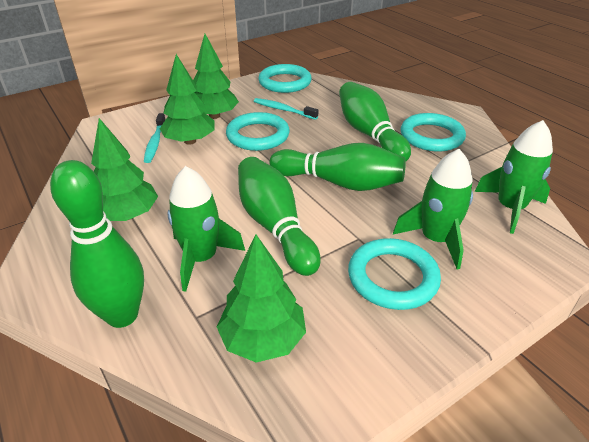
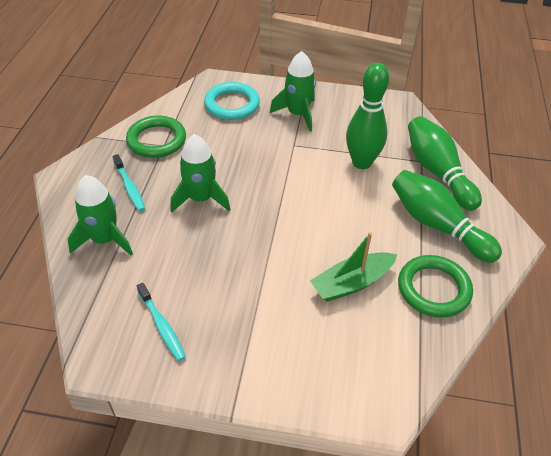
green boat: 0 -> 1
green bowling pin: 4 -> 3
green ring: 0 -> 2
green tree: 4 -> 0
turquoise ring: 4 -> 1

